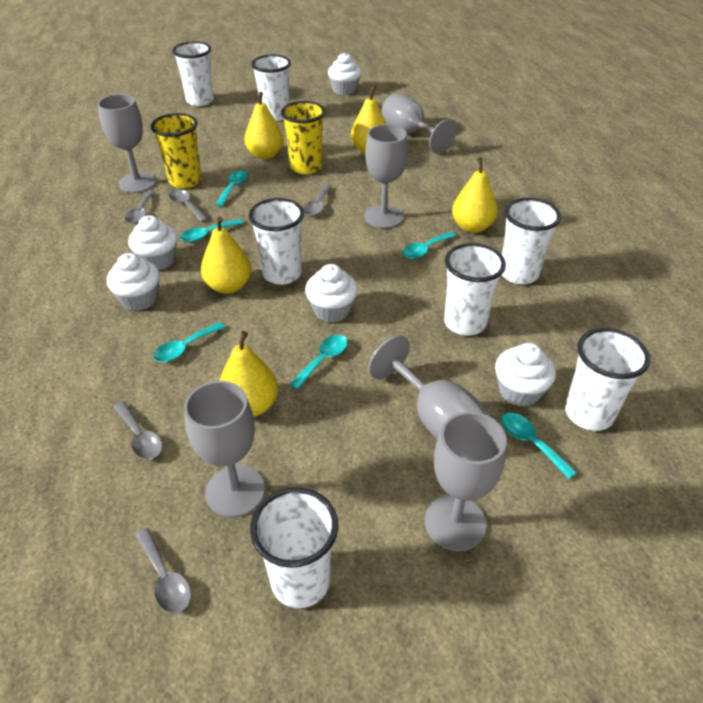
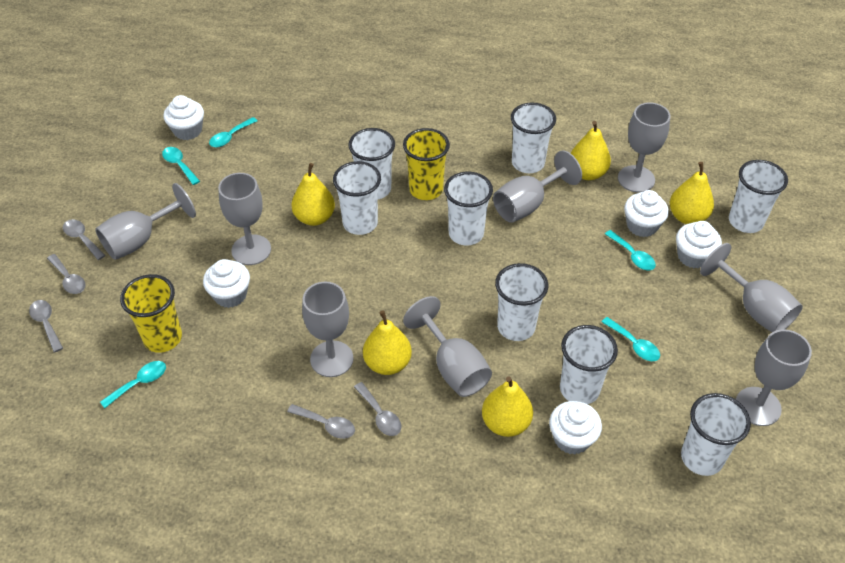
grey goblet: 6 -> 8
turquoise spoon: 6 -> 5
white cup: 7 -> 8

